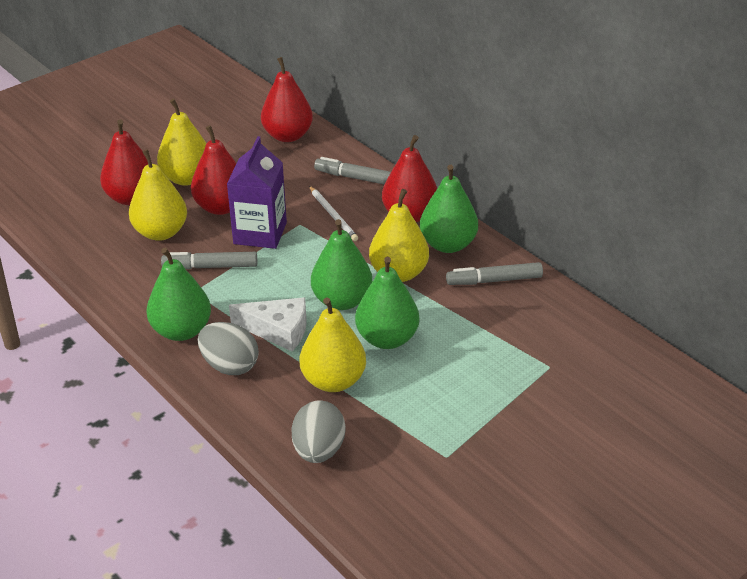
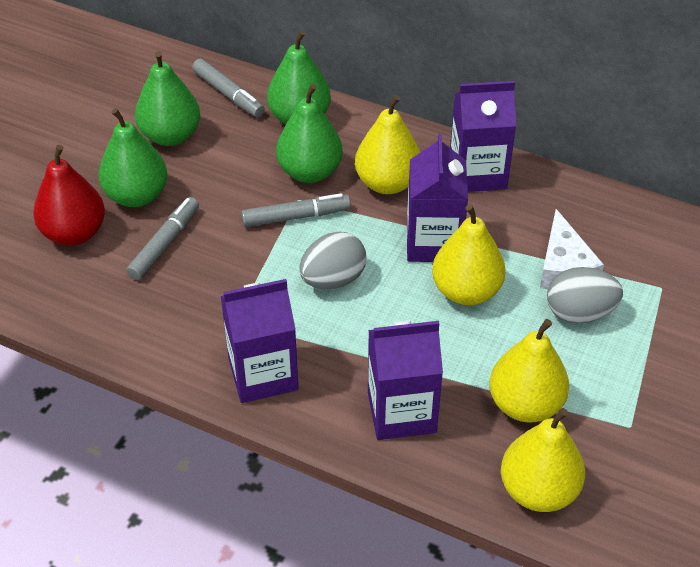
purple carton: 1 -> 4
red pear: 4 -> 1
white pencil: 1 -> 0

